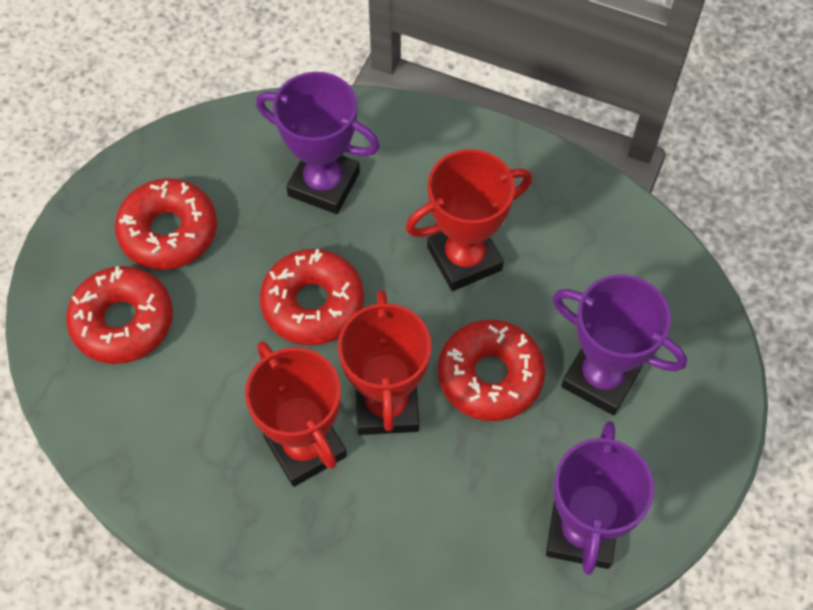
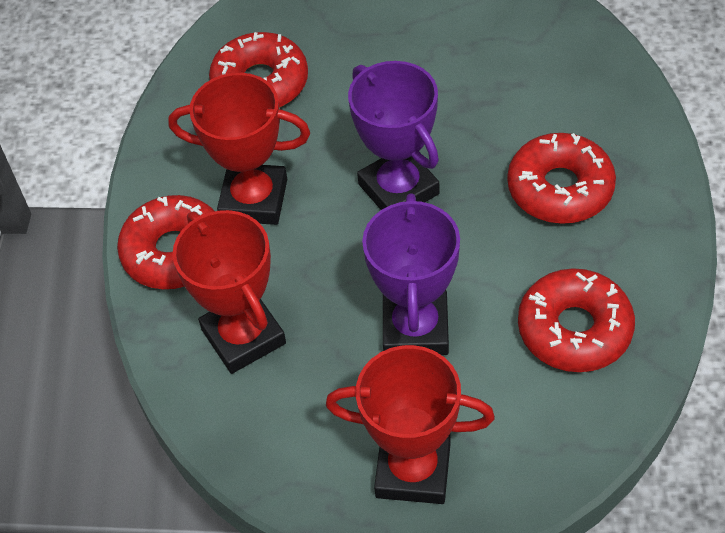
purple trophy: 3 -> 2

